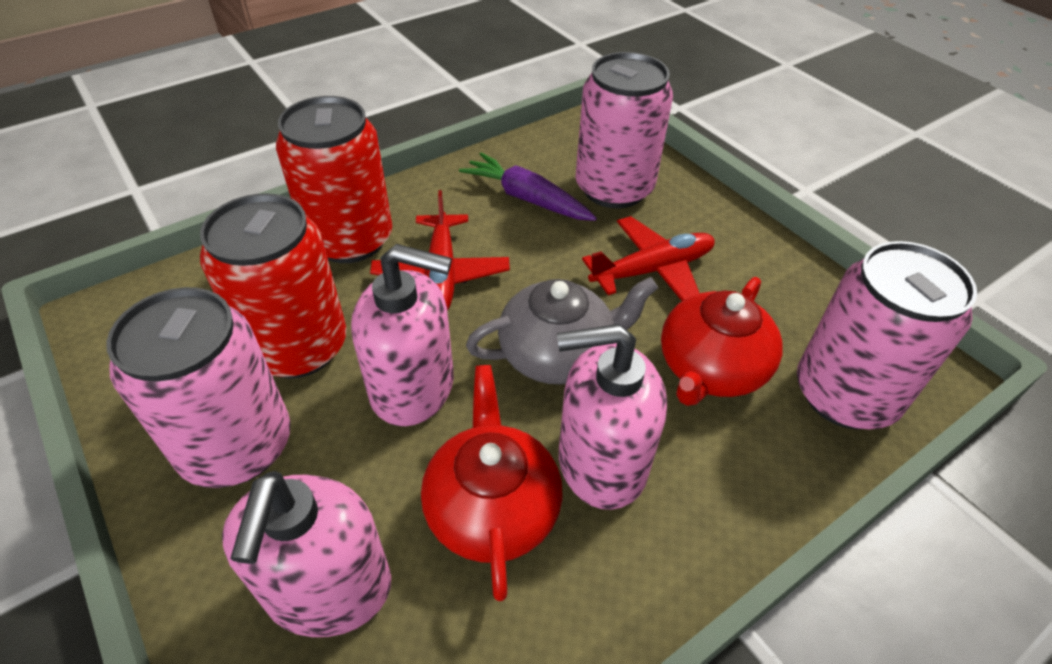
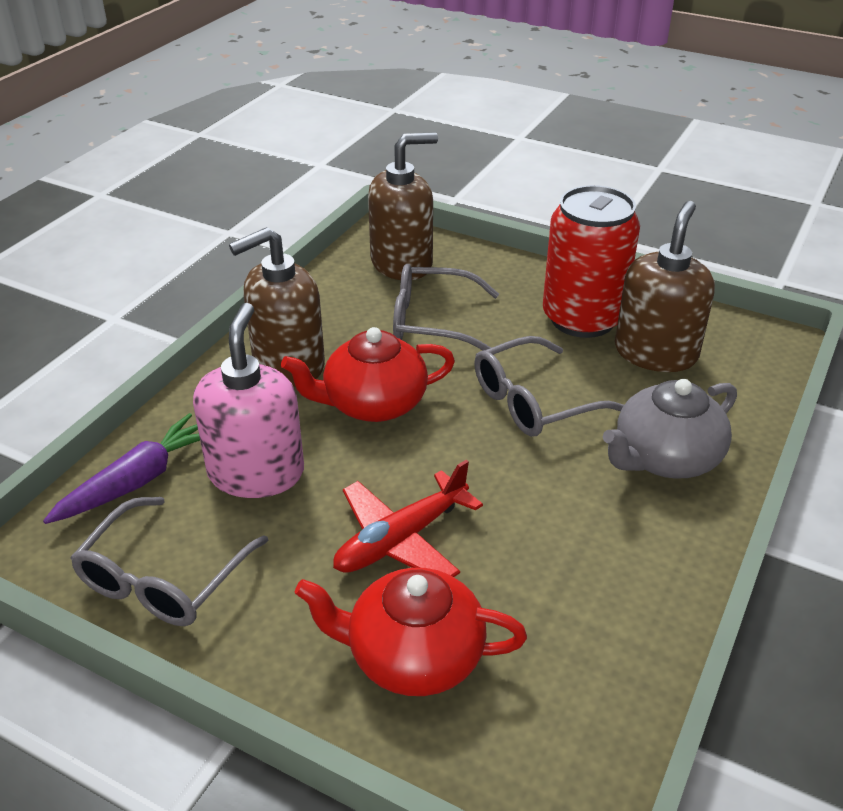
brown soap dispenser: 0 -> 3
grey glasses: 0 -> 3
pink can: 3 -> 0
pink soap dispenser: 3 -> 1
red can: 2 -> 1
red plane: 2 -> 1

